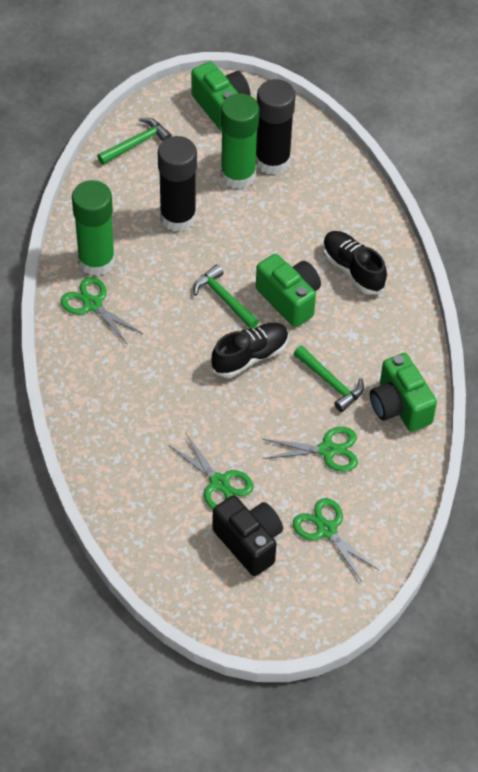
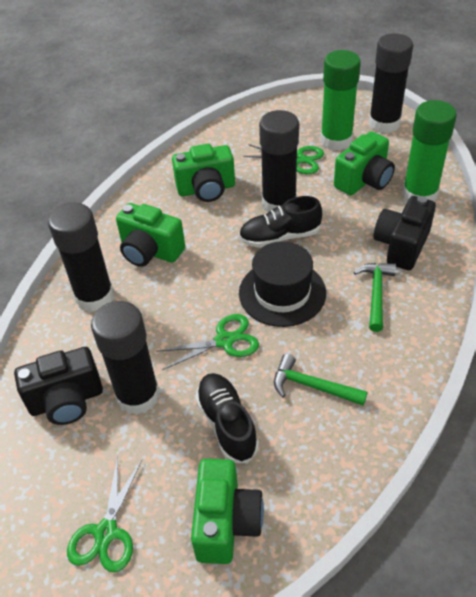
black camera: 1 -> 2
black glue stick: 2 -> 4
black hat: 0 -> 1
green camera: 3 -> 4
green hammer: 3 -> 2
green scissors: 4 -> 3

